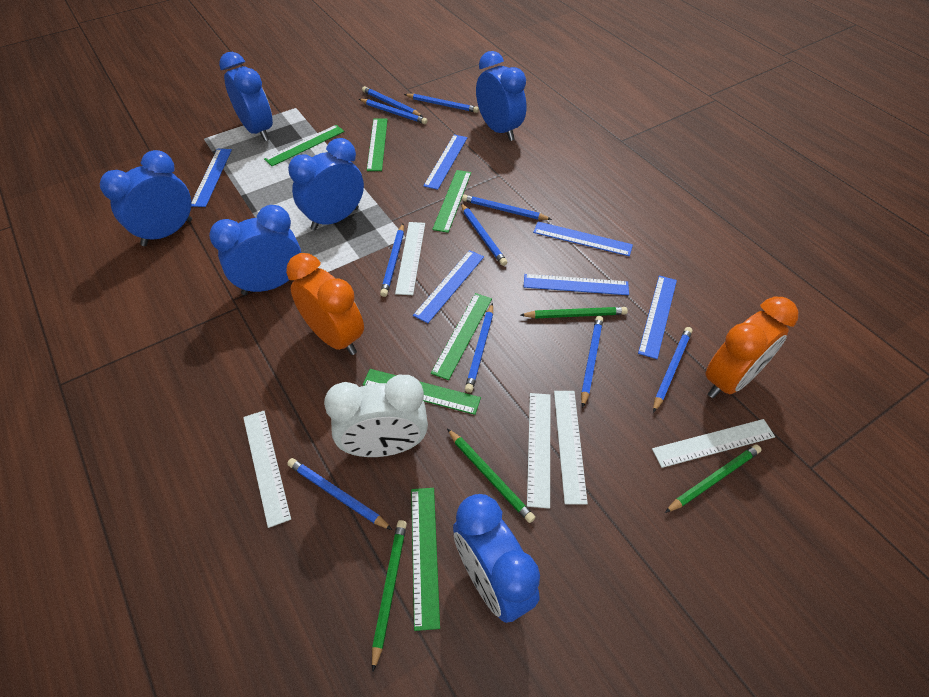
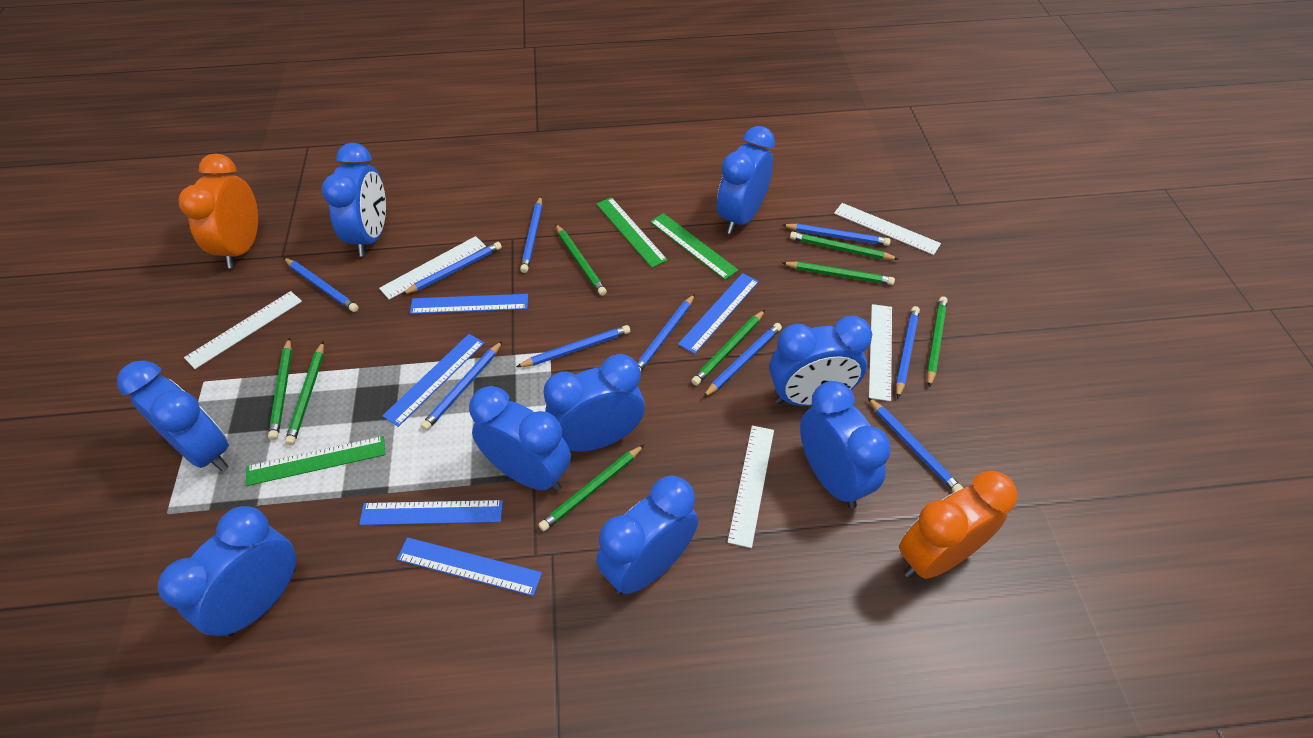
blue clock: 6 -> 9
blue ruler: 6 -> 5
green pencil: 4 -> 8
green ruler: 6 -> 3
white clock: 1 -> 0

